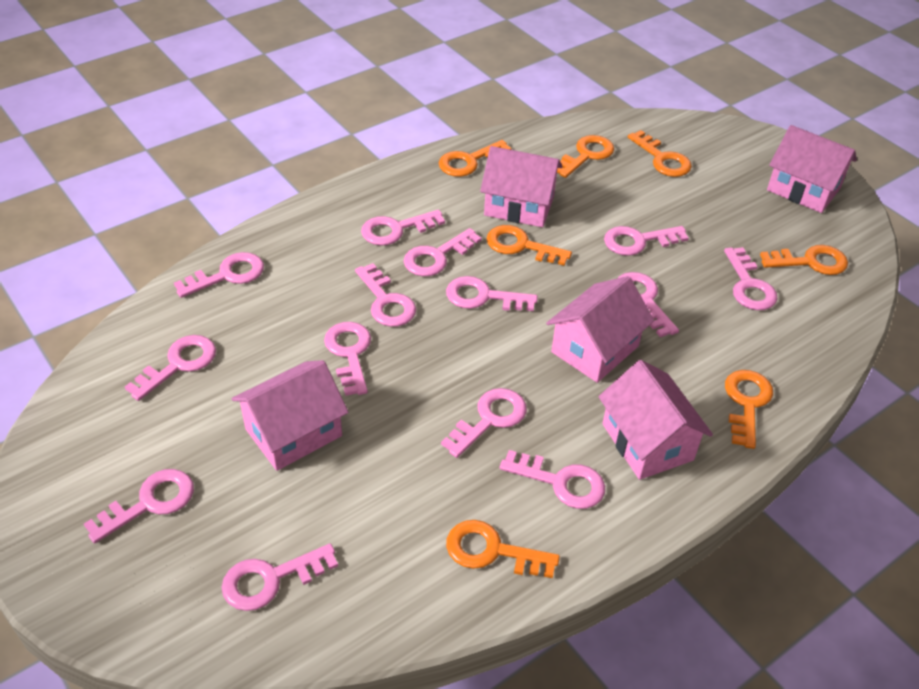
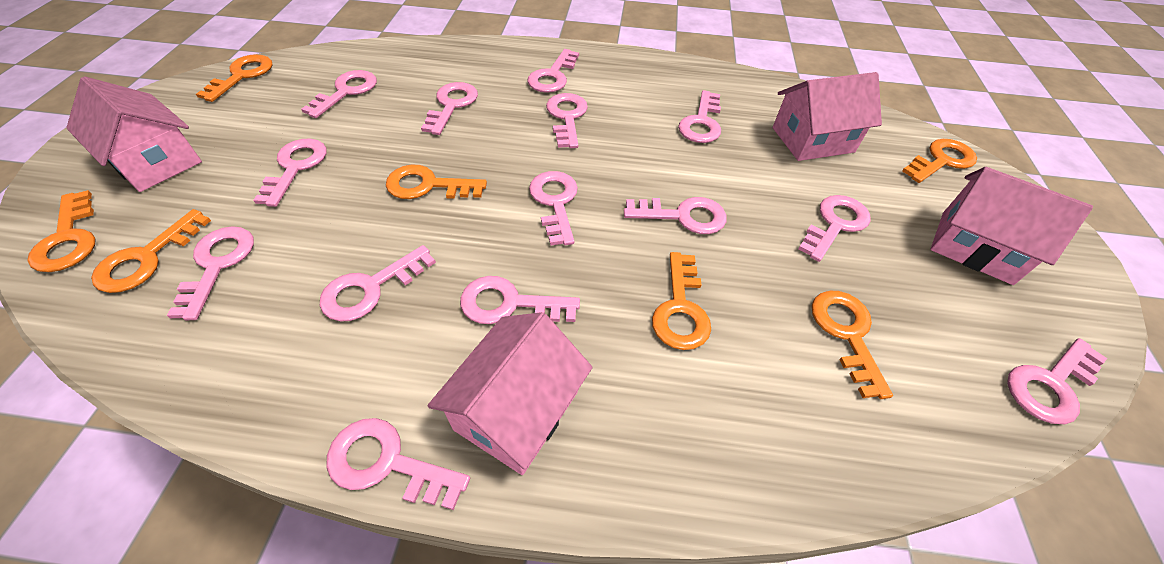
pink house: 5 -> 4

